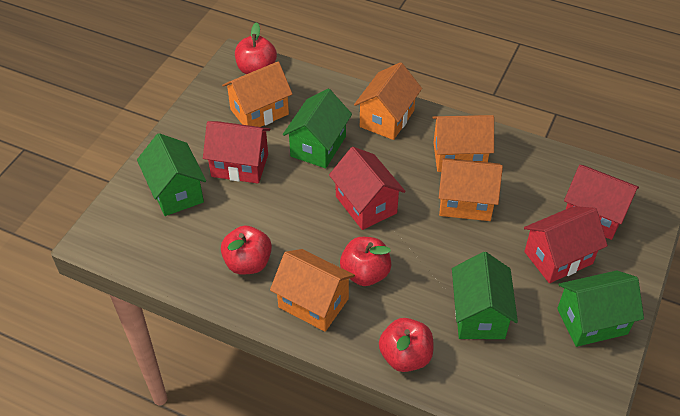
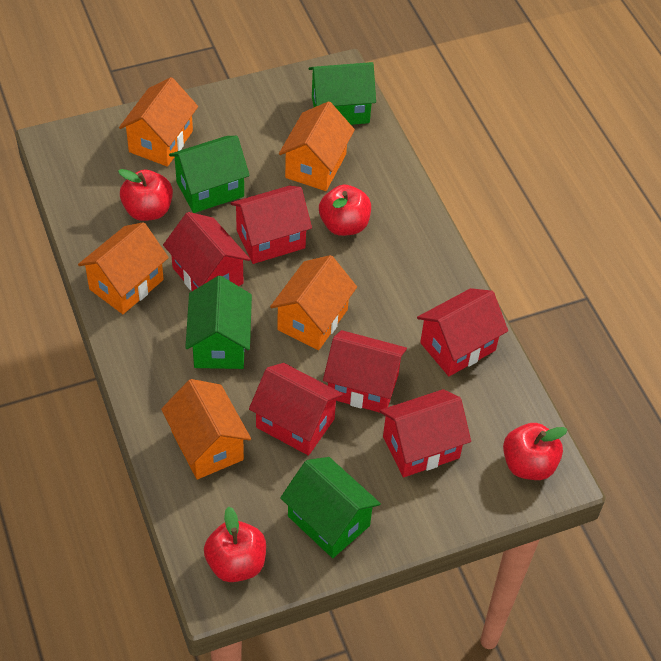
red house: 4 -> 6

